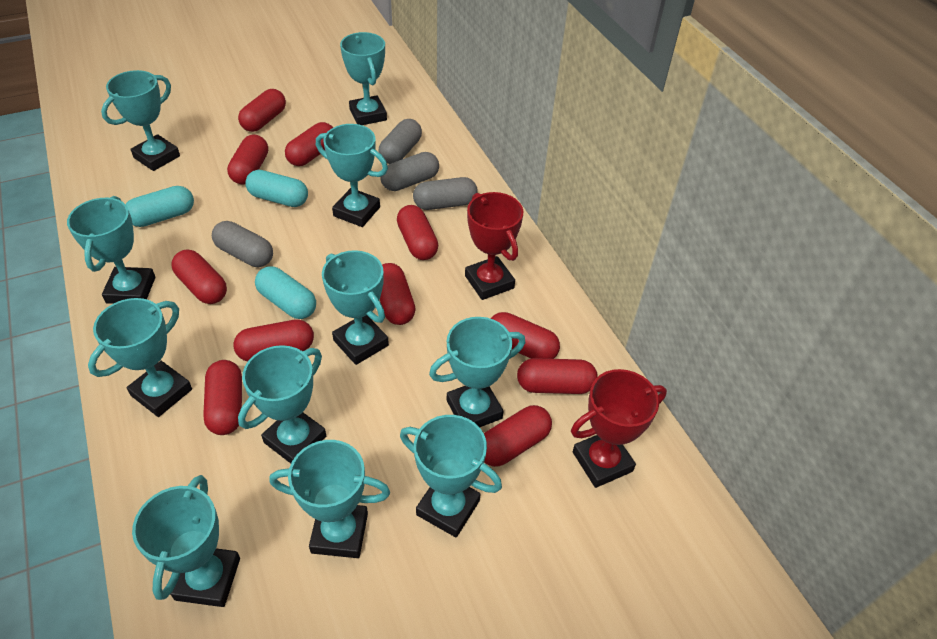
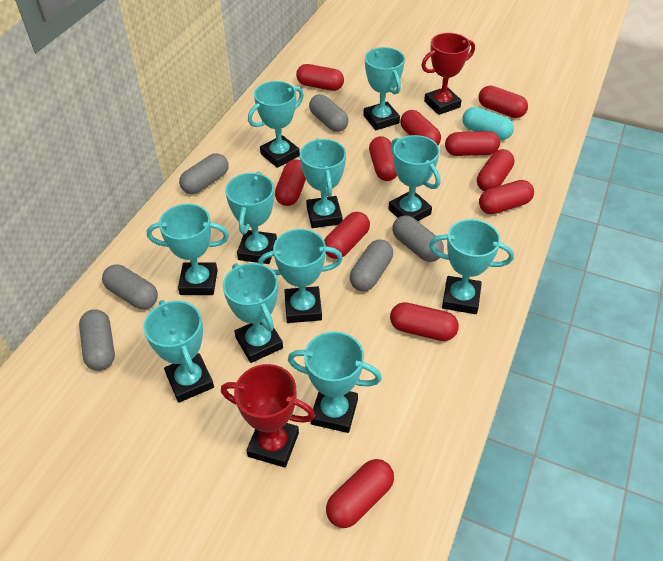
grey capsule: 4 -> 6
turquoise capsule: 3 -> 1

